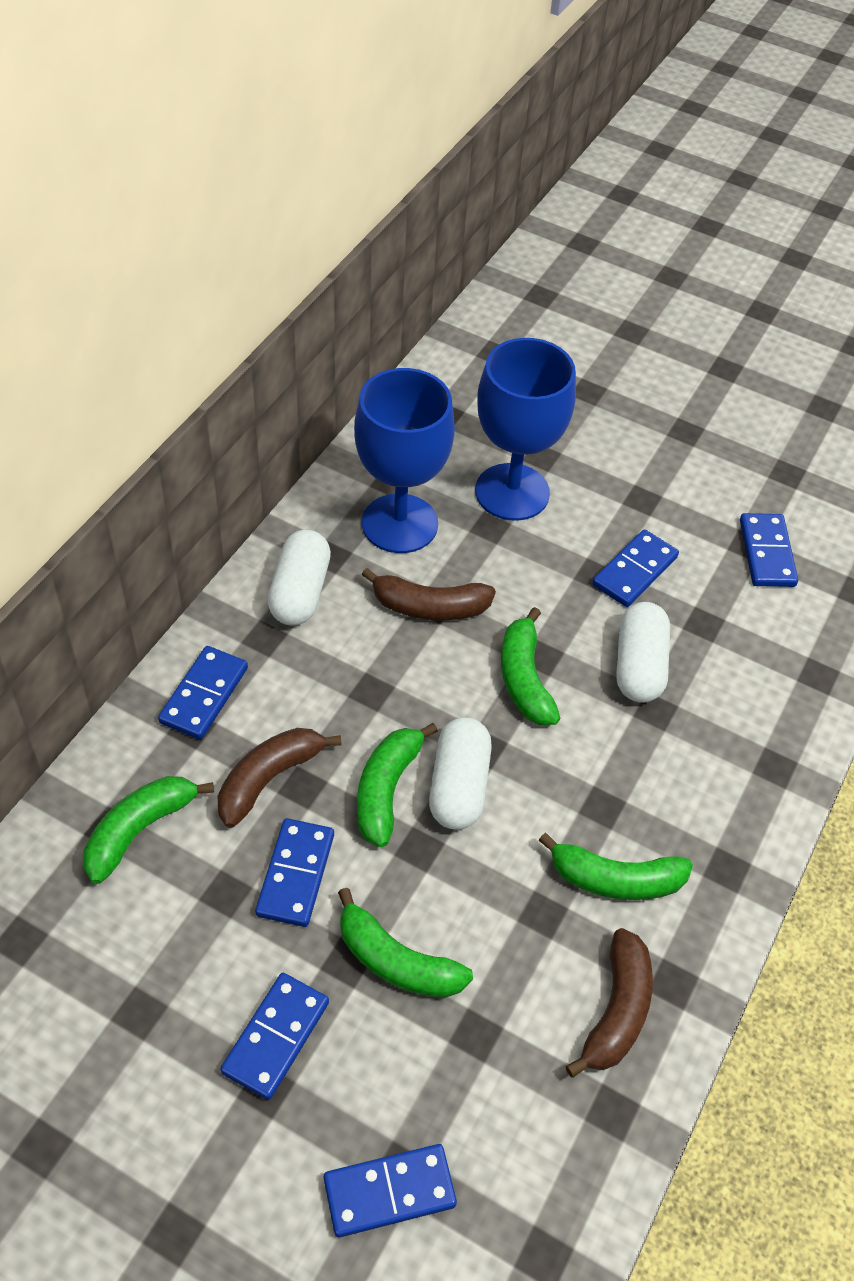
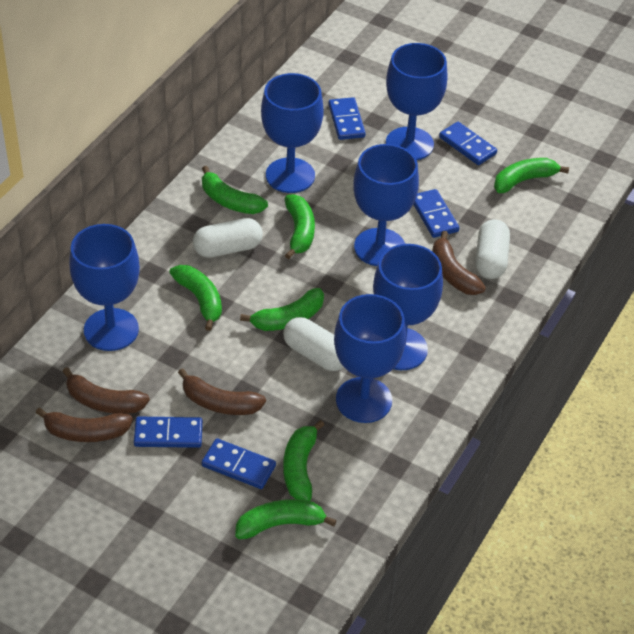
blue domino: 6 -> 5
blue goblet: 2 -> 6
brown banana: 3 -> 4
green banana: 5 -> 7

